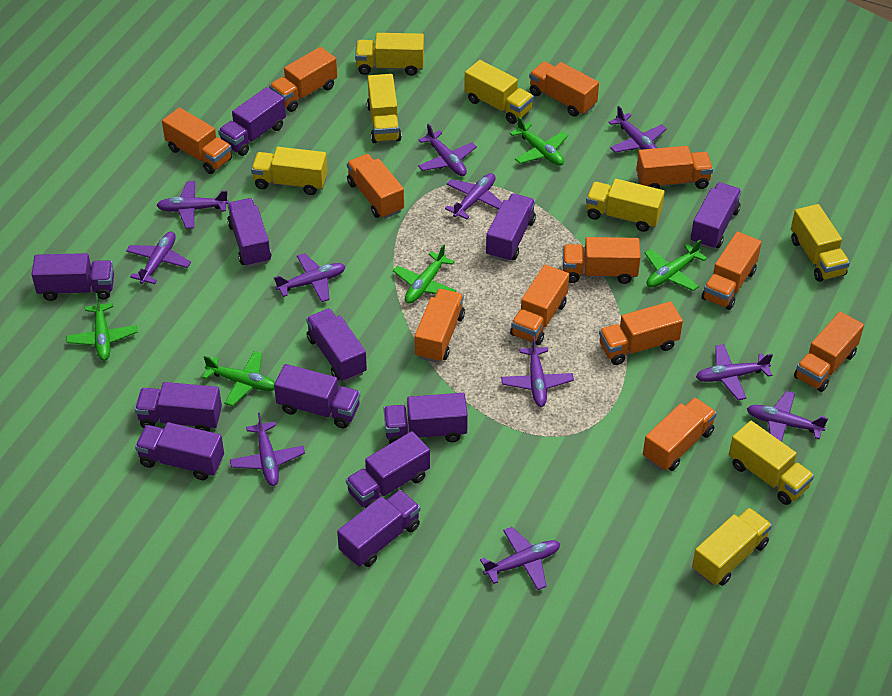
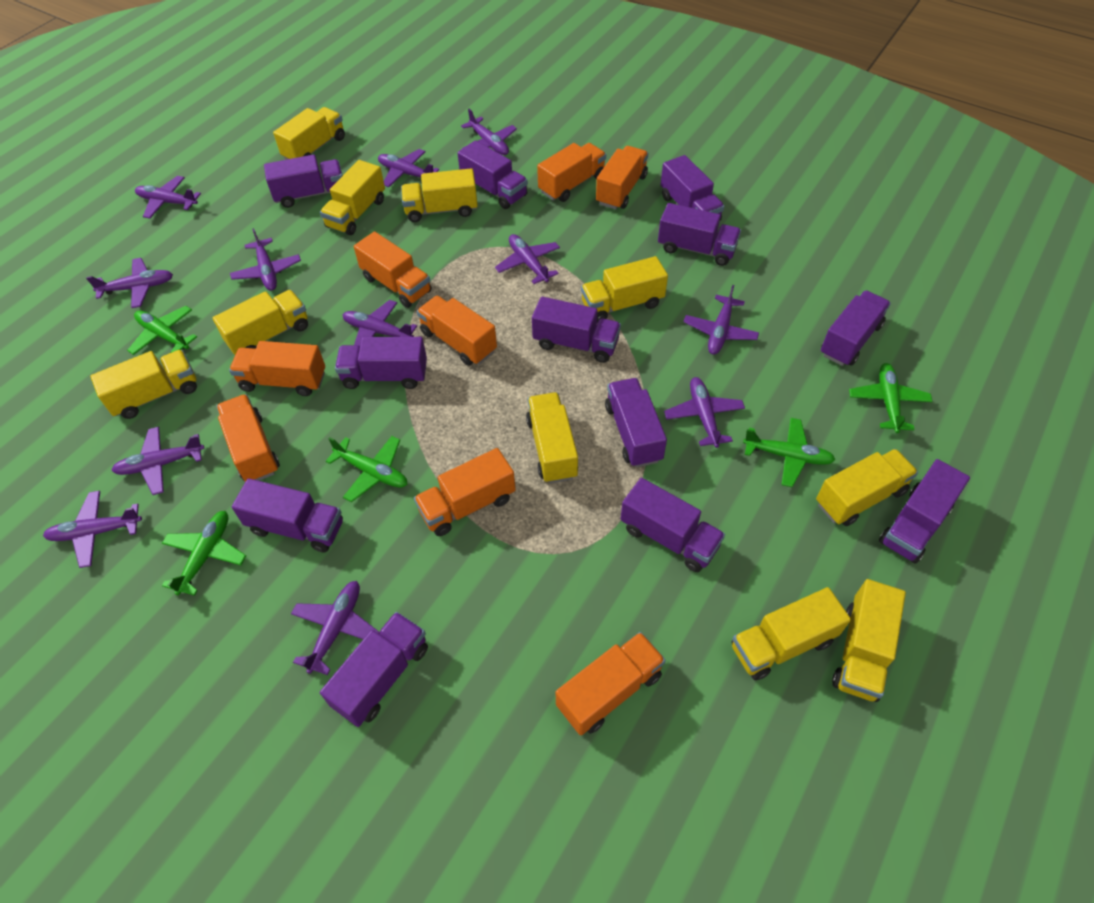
orange truck: 12 -> 8
purple plane: 11 -> 12
yellow truck: 8 -> 10

